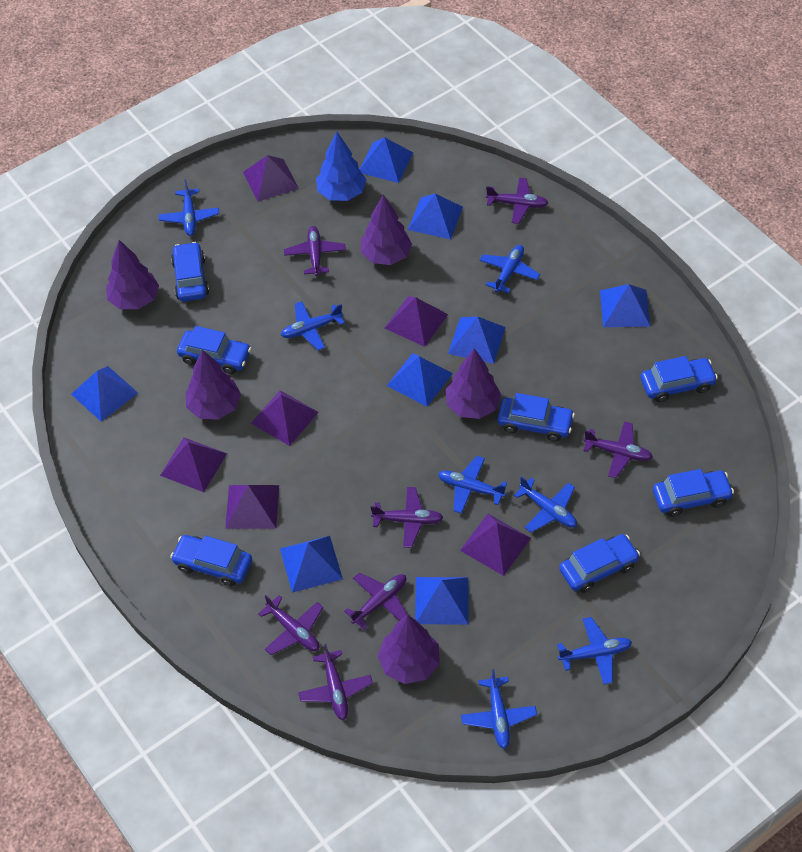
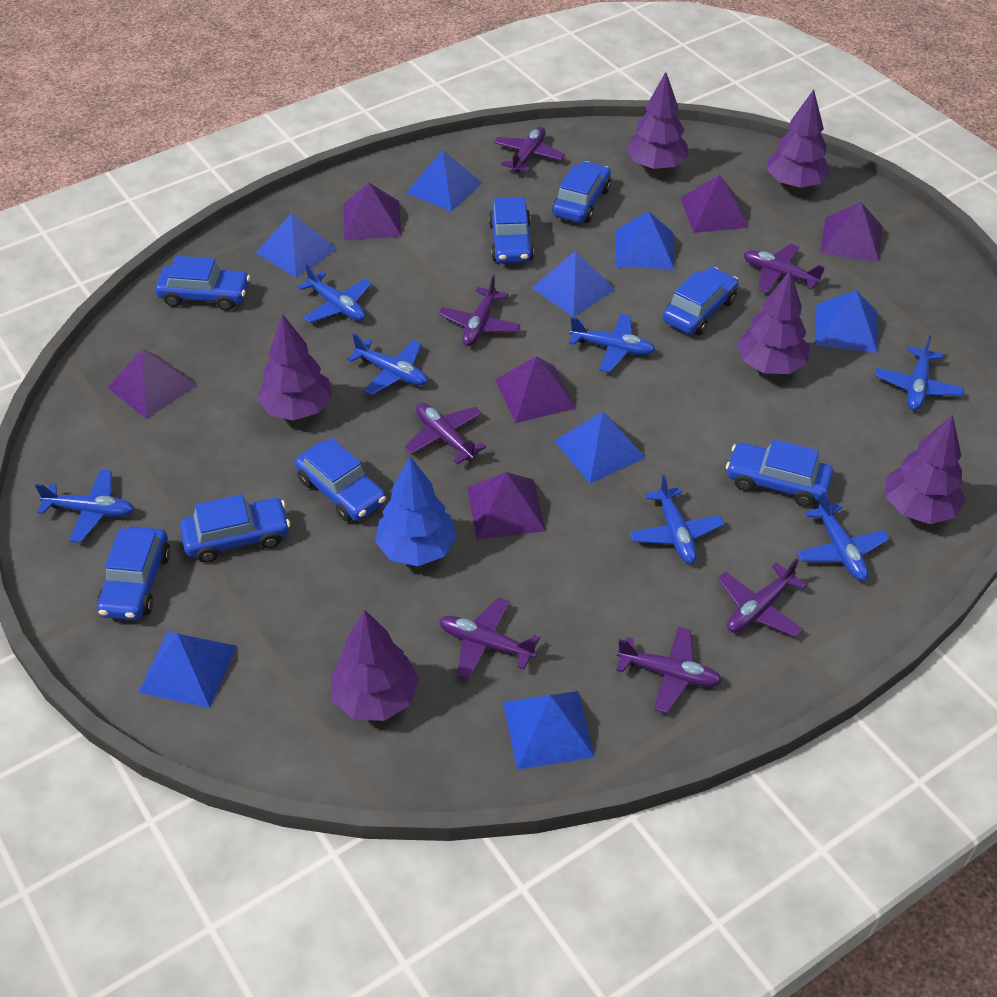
blue car: 7 -> 8
purple tree: 5 -> 6

